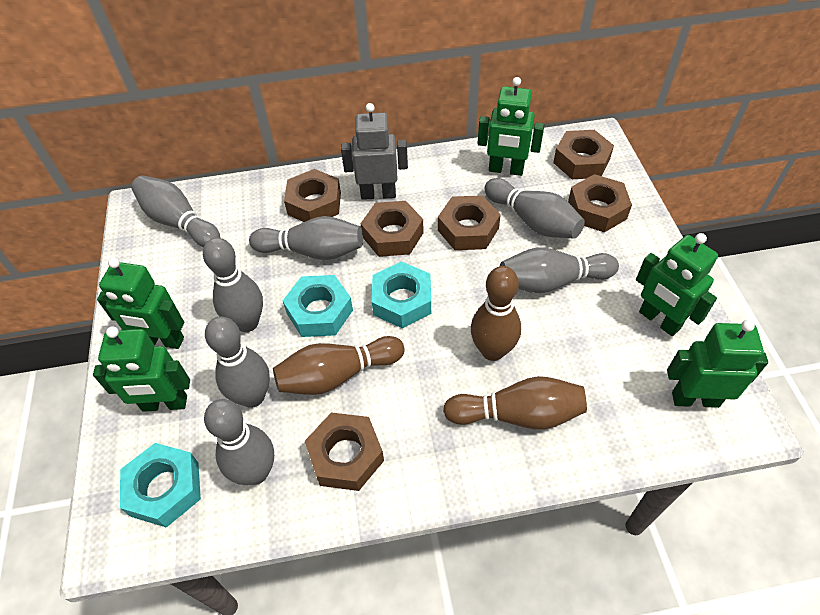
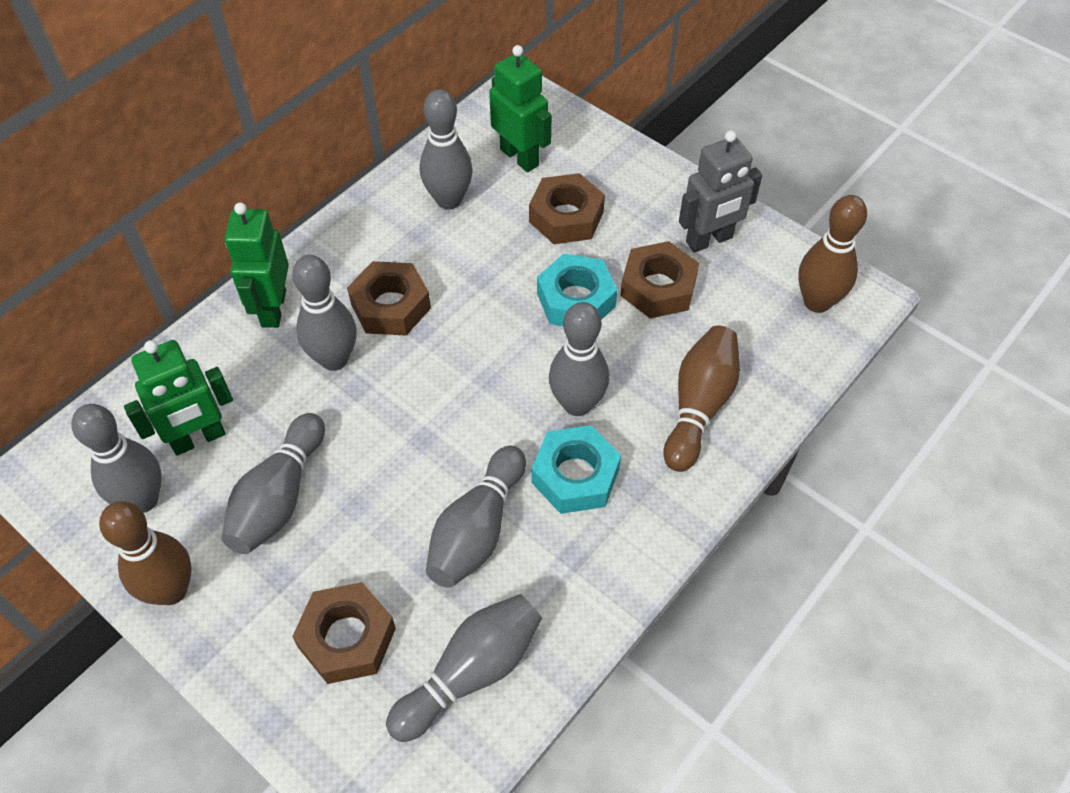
brown nut: 6 -> 4
green robot: 5 -> 3
turquoise nut: 3 -> 2

